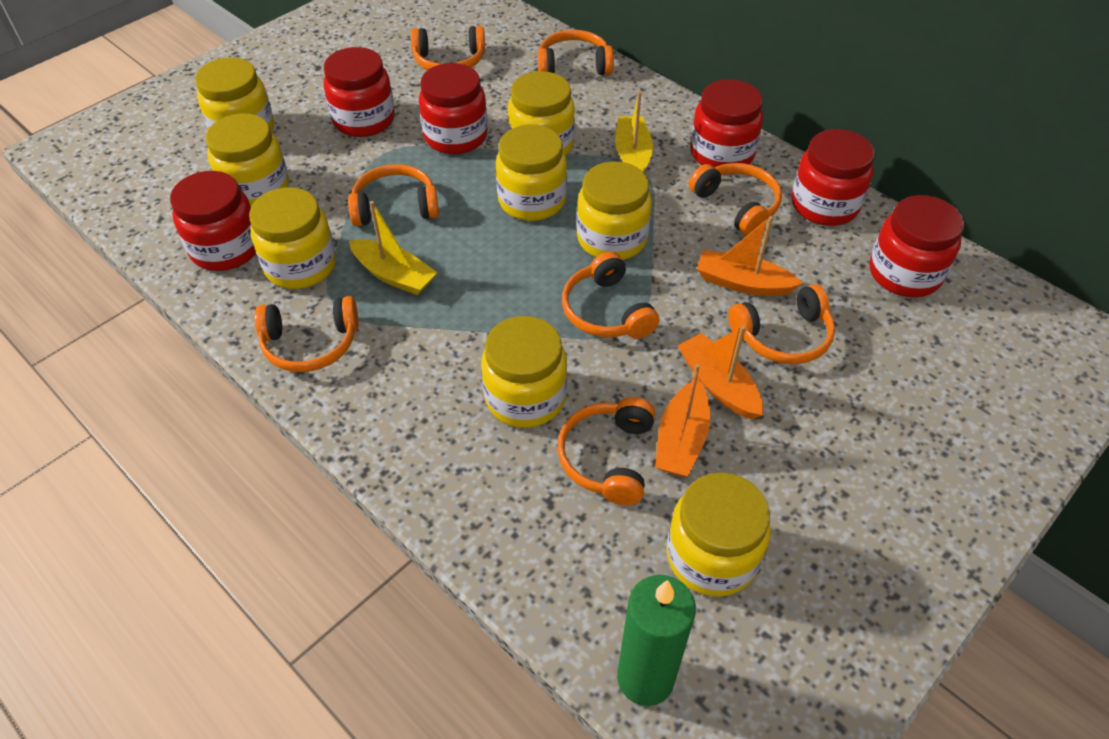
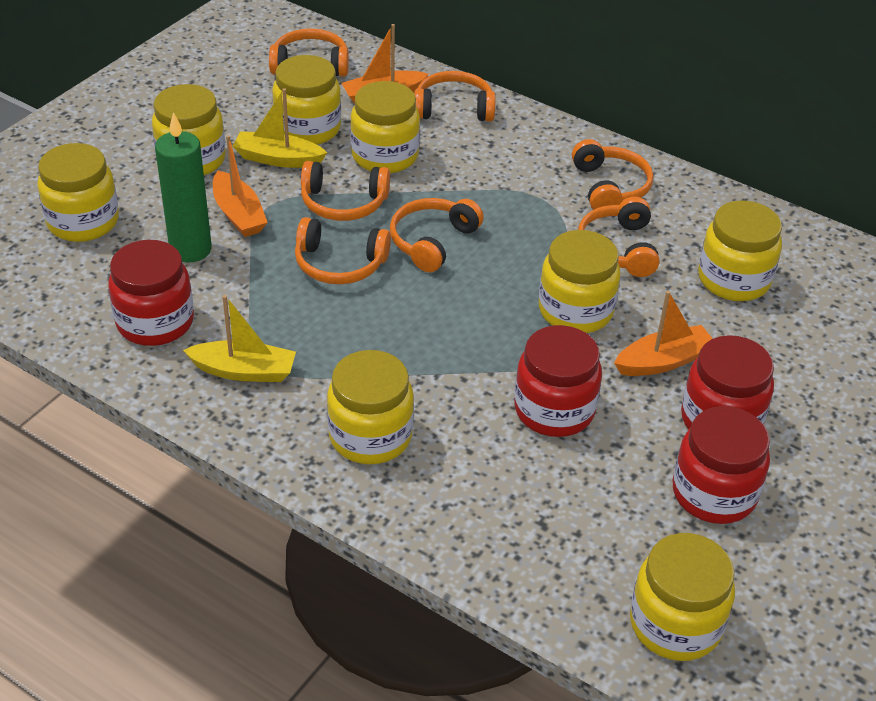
orange headphones: 8 -> 7
red jar: 6 -> 4

